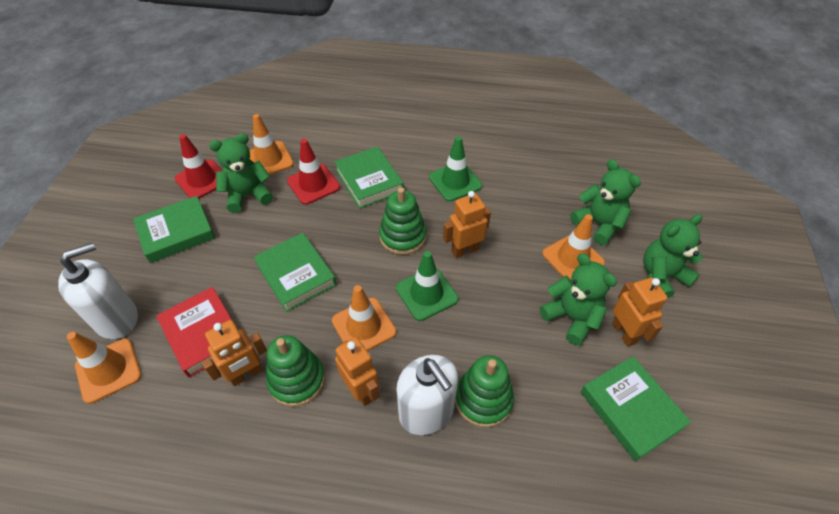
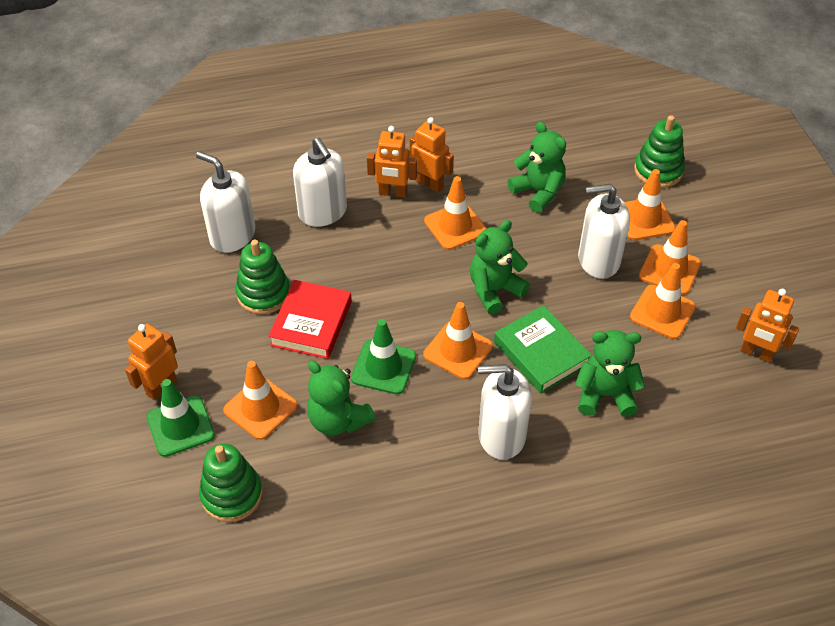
green book: 4 -> 1
orange traffic cone: 4 -> 6
red traffic cone: 2 -> 0
white soap dispenser: 2 -> 4

